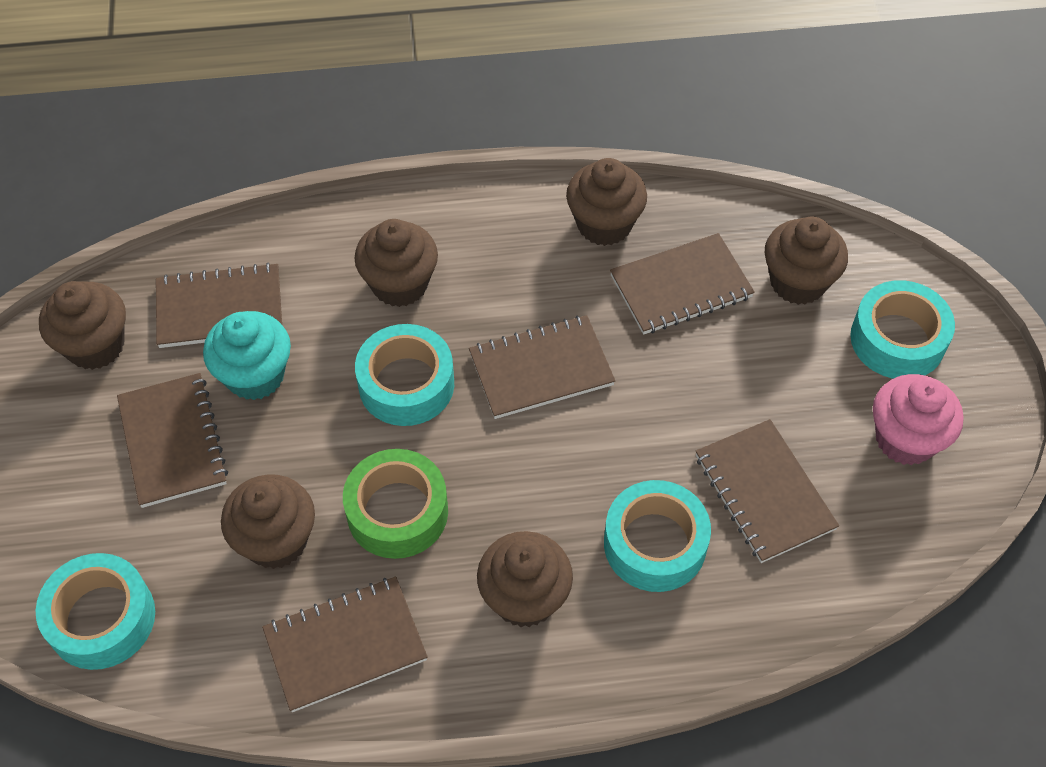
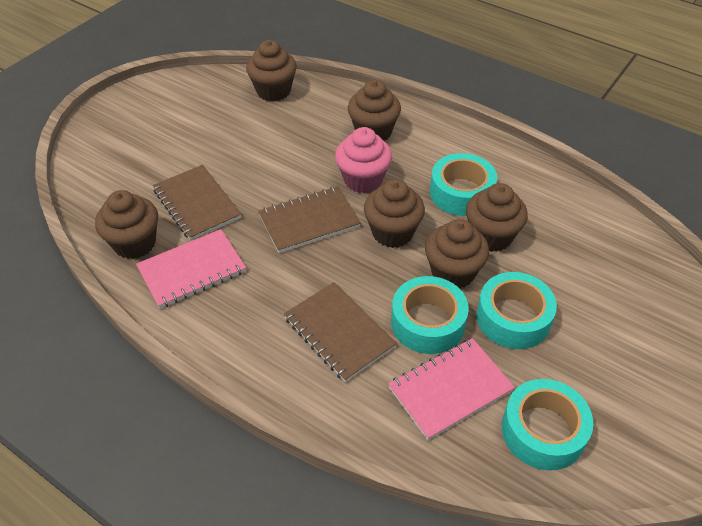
brown notebook: 6 -> 3
green tape: 1 -> 0
pink notebook: 0 -> 2
turquoise cupcake: 1 -> 0

